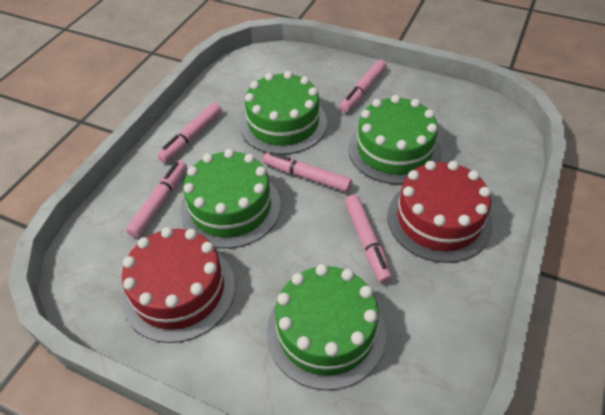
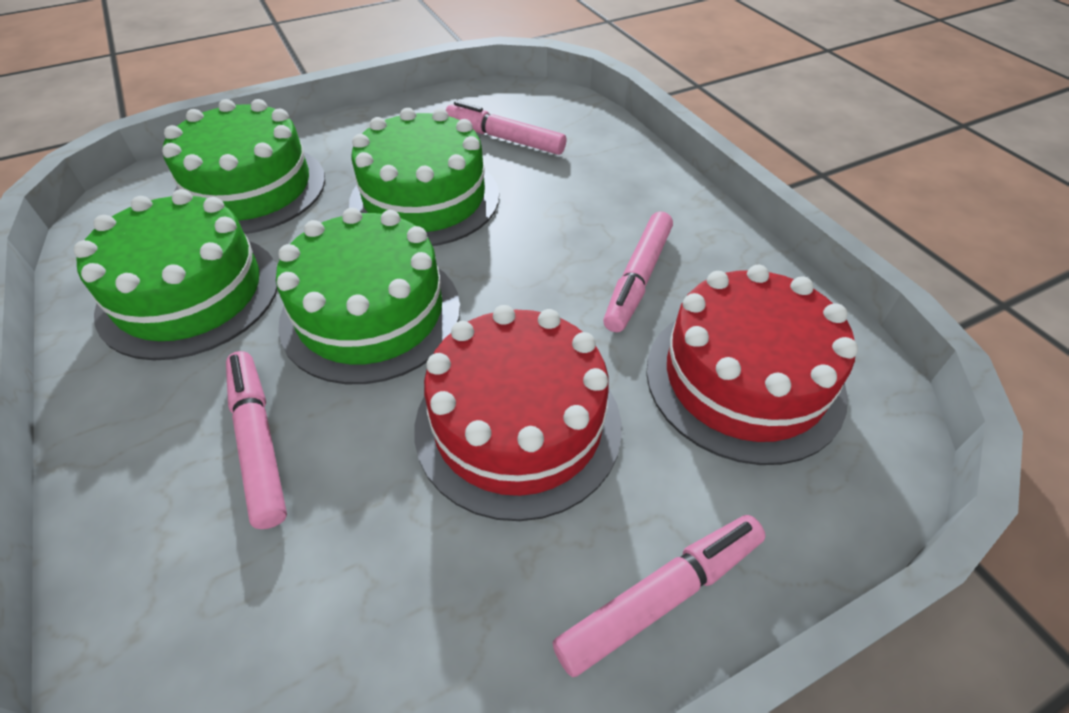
pink marker: 5 -> 4

